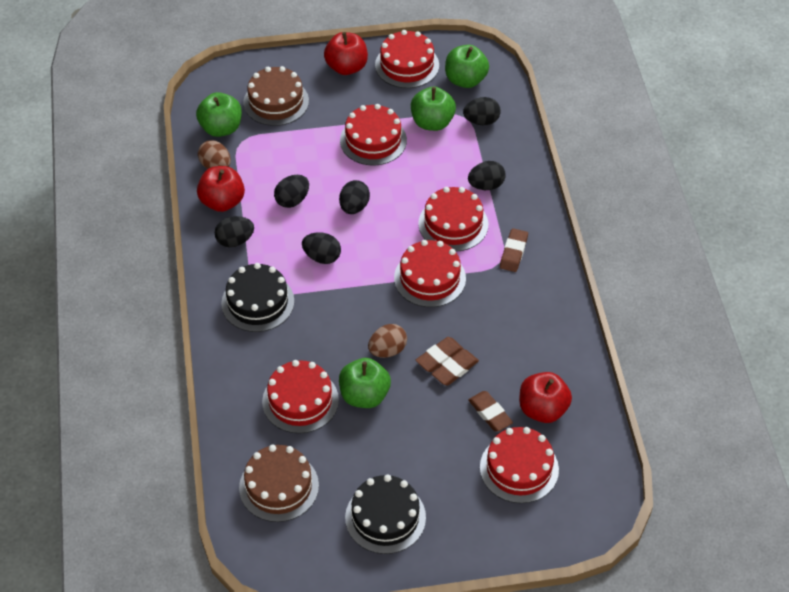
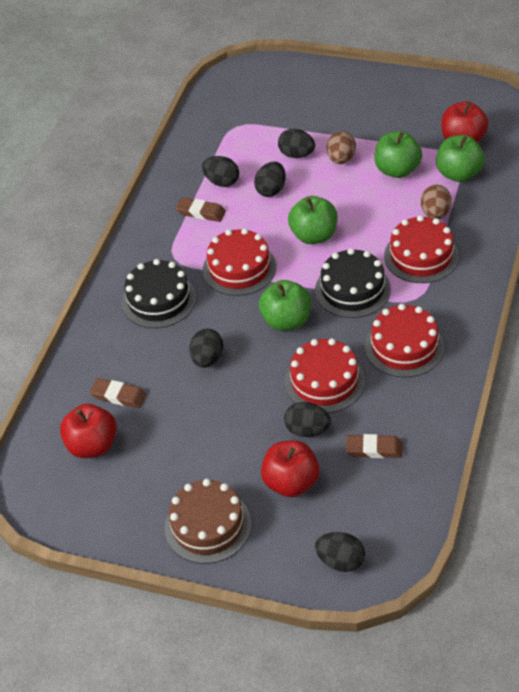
brown cake: 2 -> 1
brown eraser: 4 -> 3
red cake: 6 -> 4

